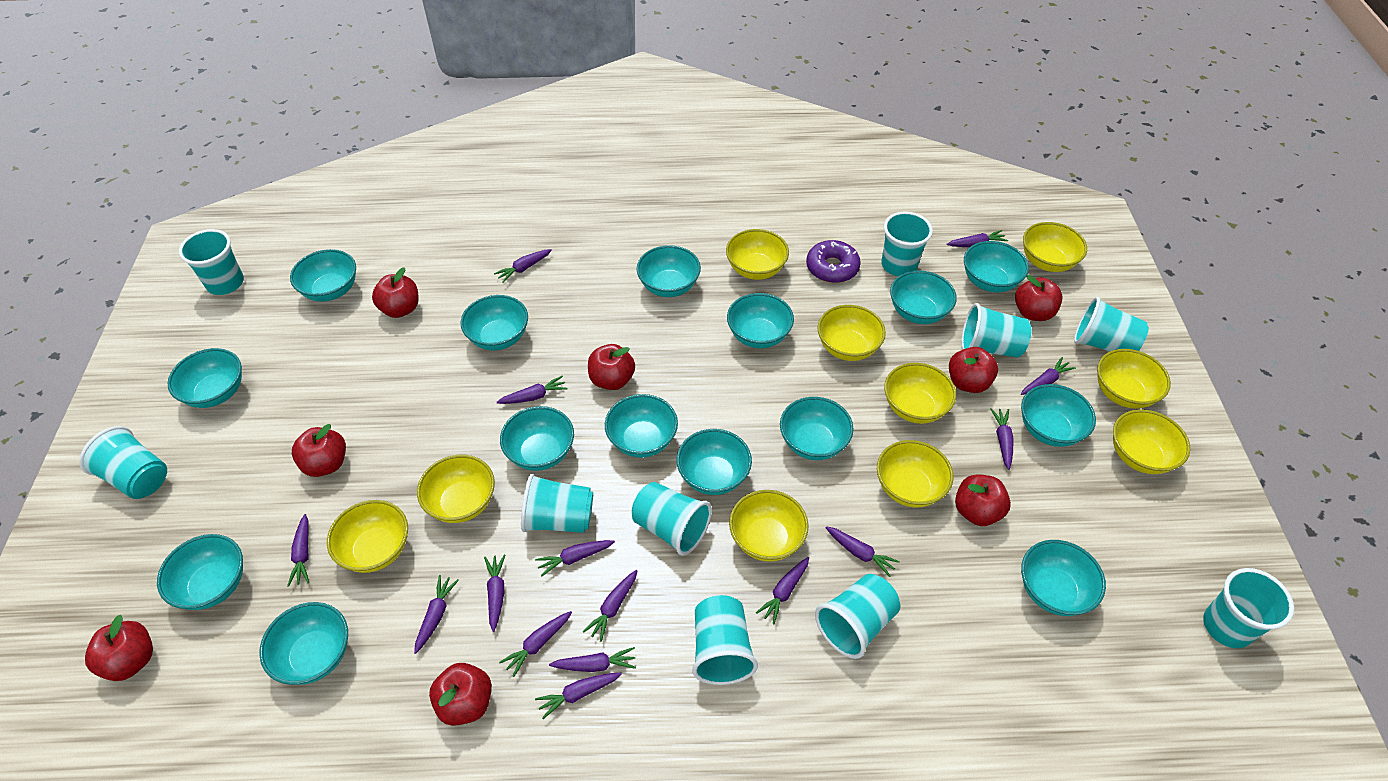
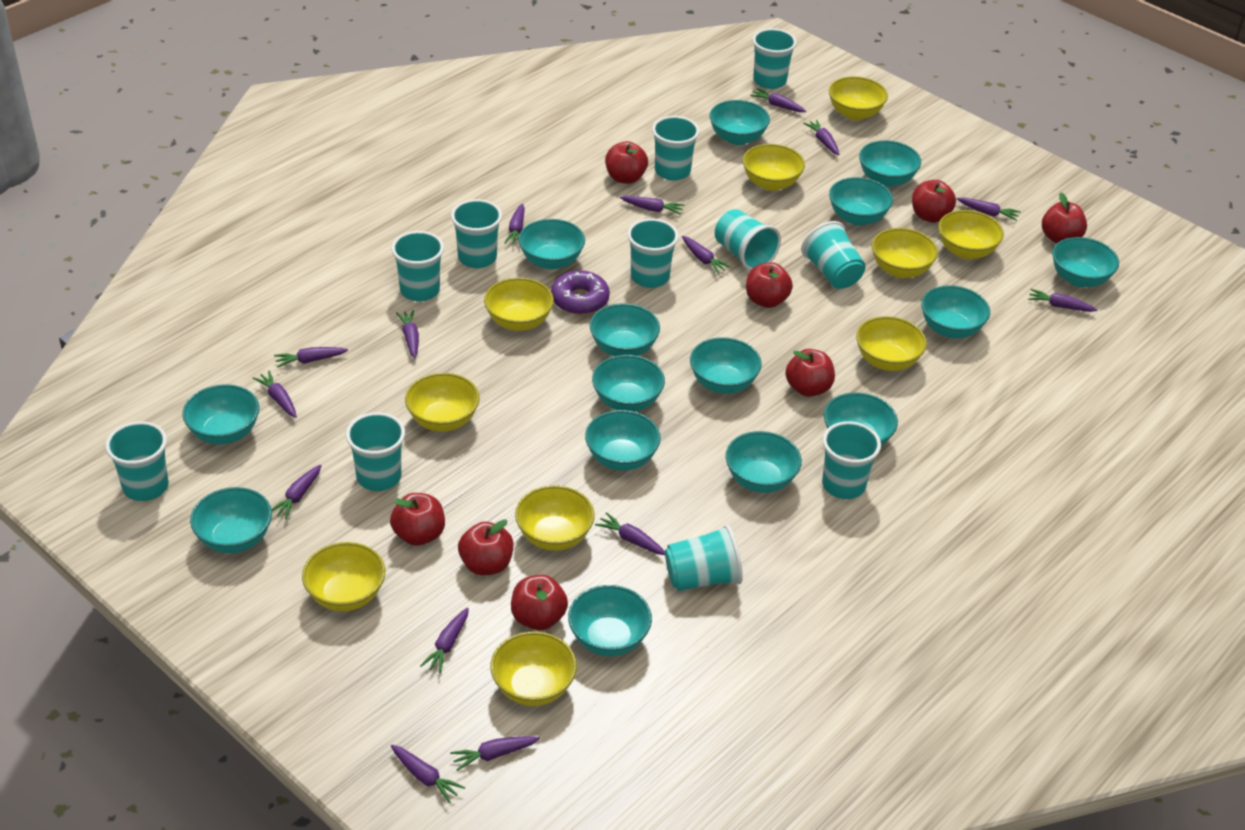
turquoise cup: 10 -> 11

